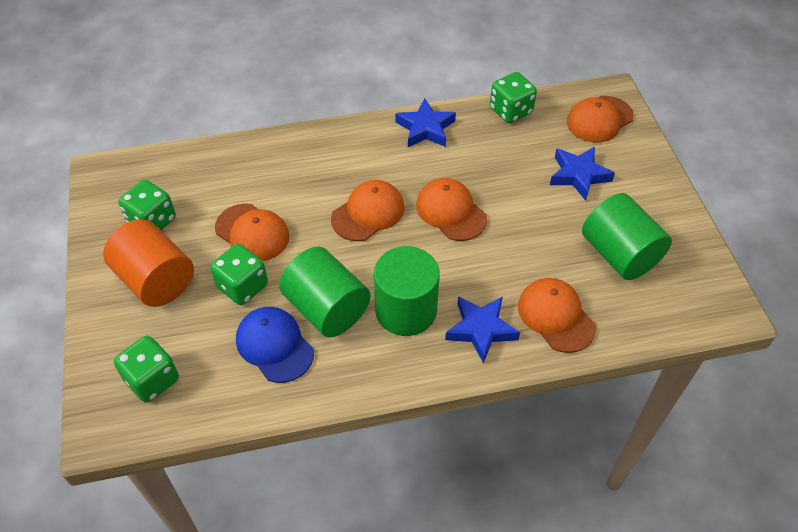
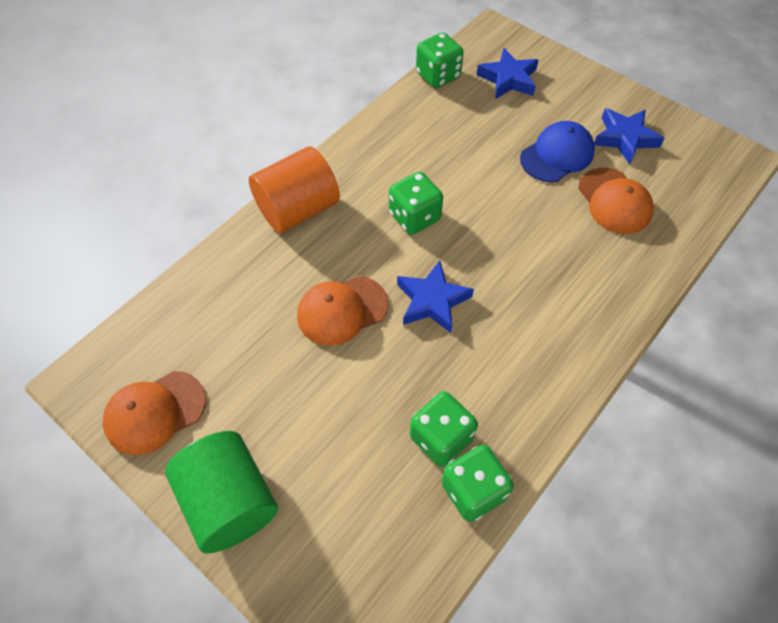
green cylinder: 3 -> 1
orange cap: 5 -> 3

